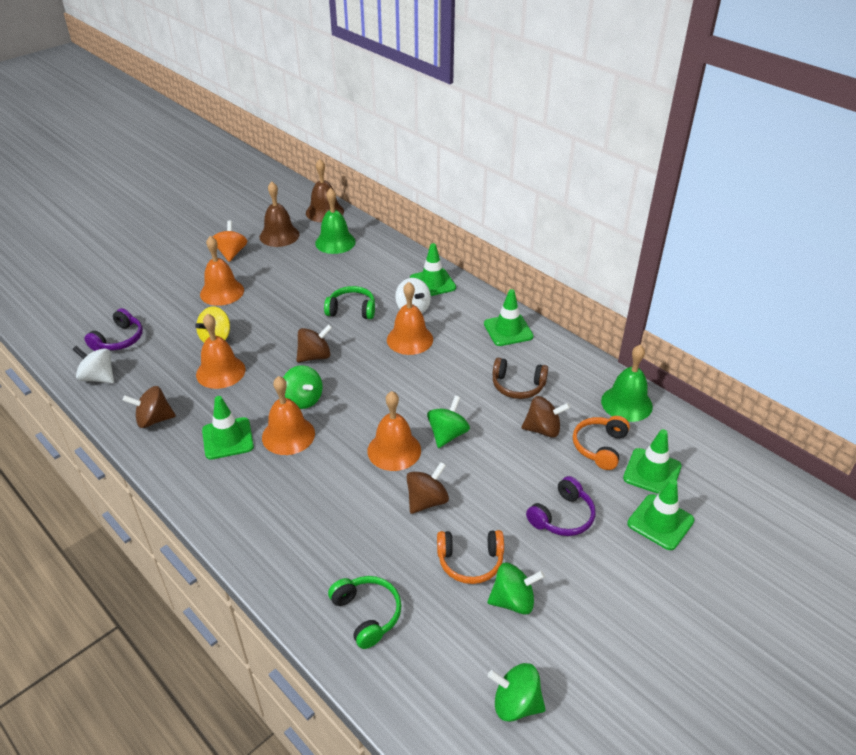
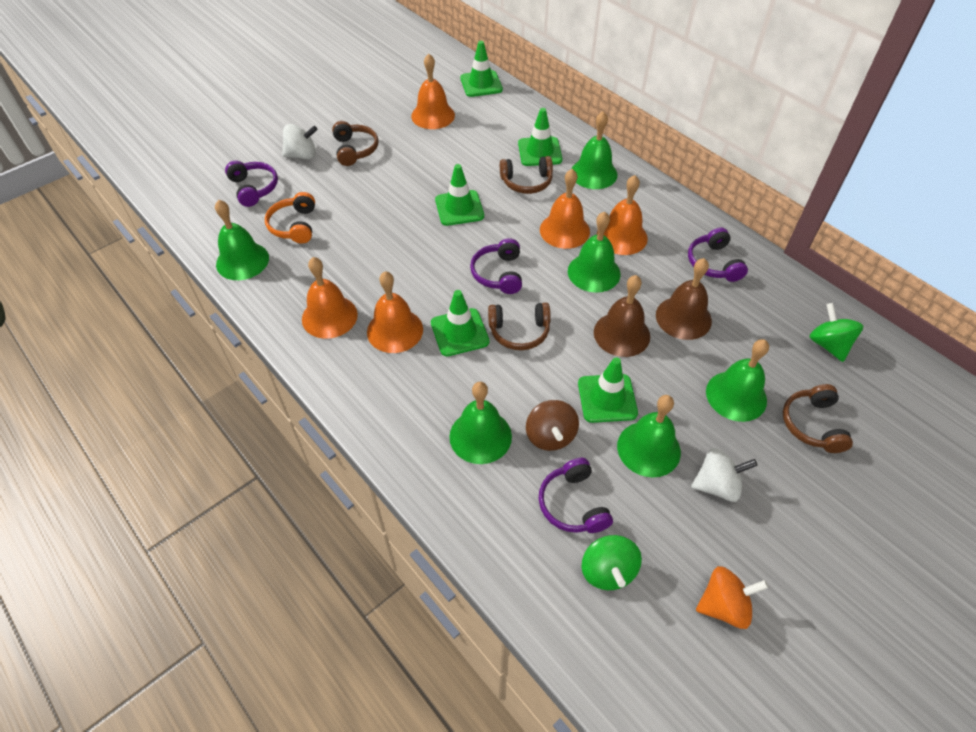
brown headphones: 1 -> 4
brown spinning top: 4 -> 1
green bell: 2 -> 6
green headphones: 2 -> 0
green spinning top: 4 -> 2
orange headphones: 2 -> 1
purple headphones: 2 -> 4
yellow spinning top: 1 -> 0

